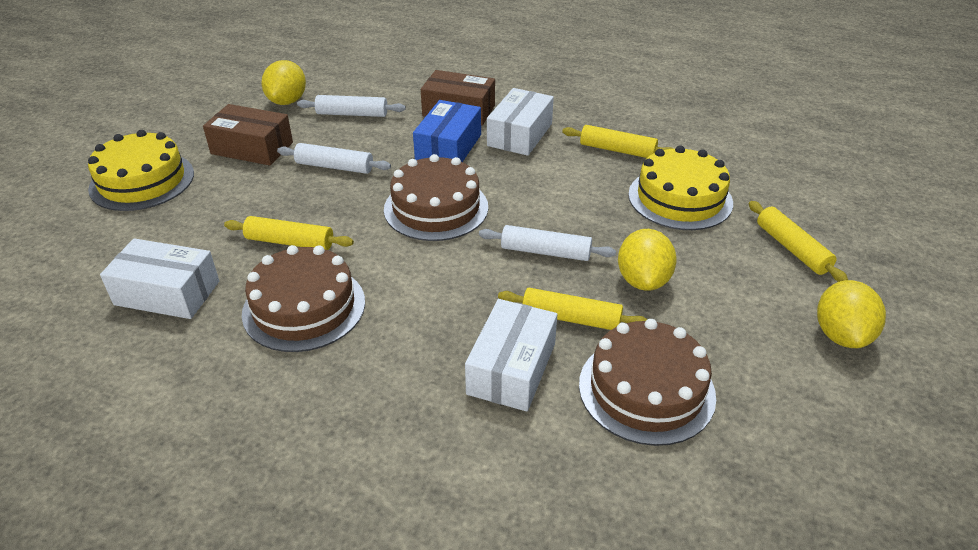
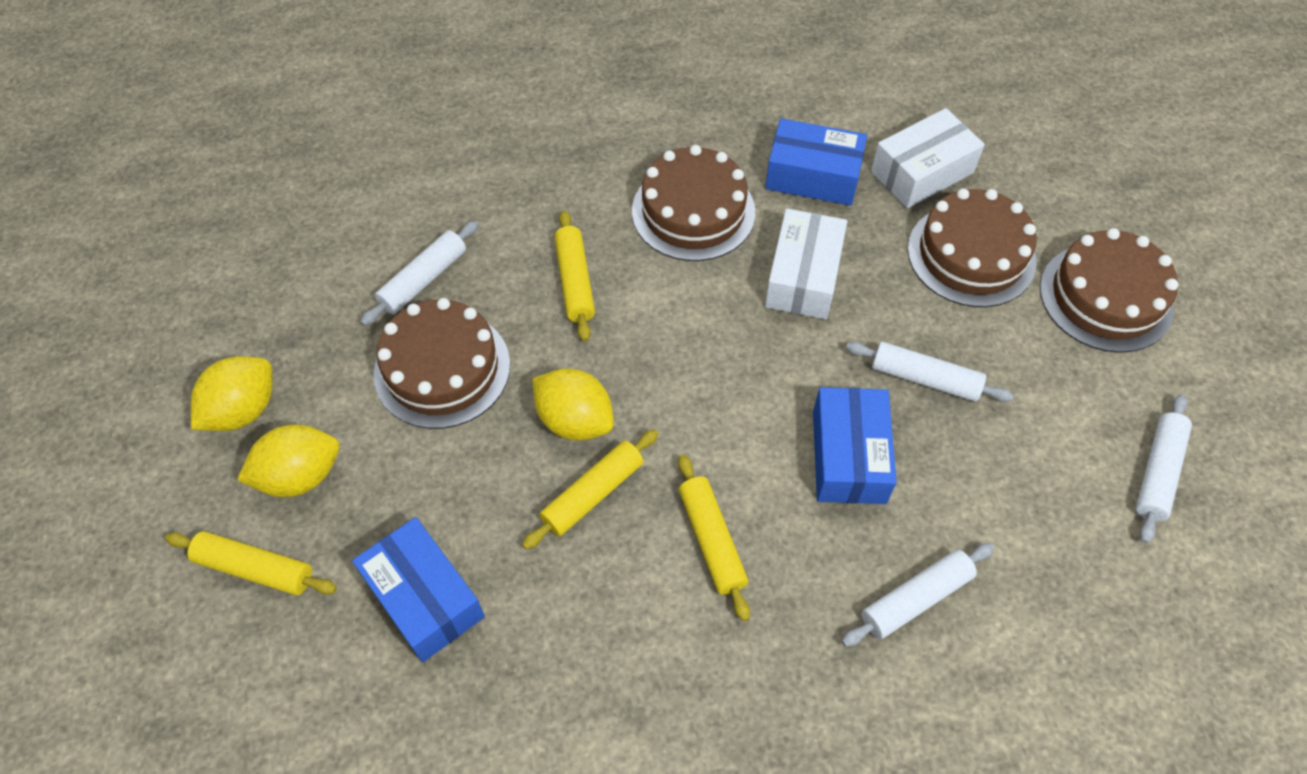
blue box: 1 -> 3
brown box: 2 -> 0
brown cake: 3 -> 4
white box: 3 -> 2
white rolling pin: 3 -> 4
yellow cake: 2 -> 0

